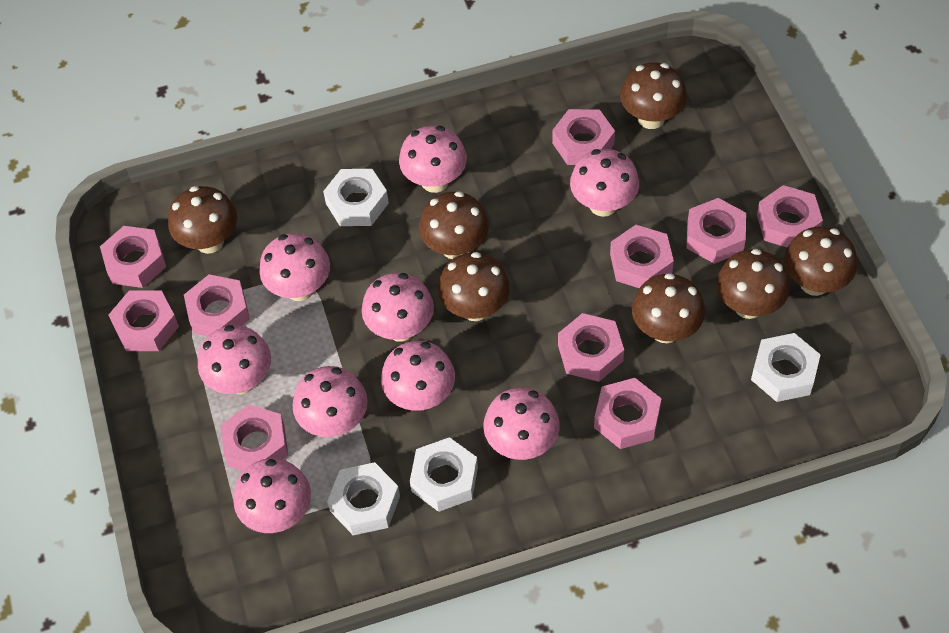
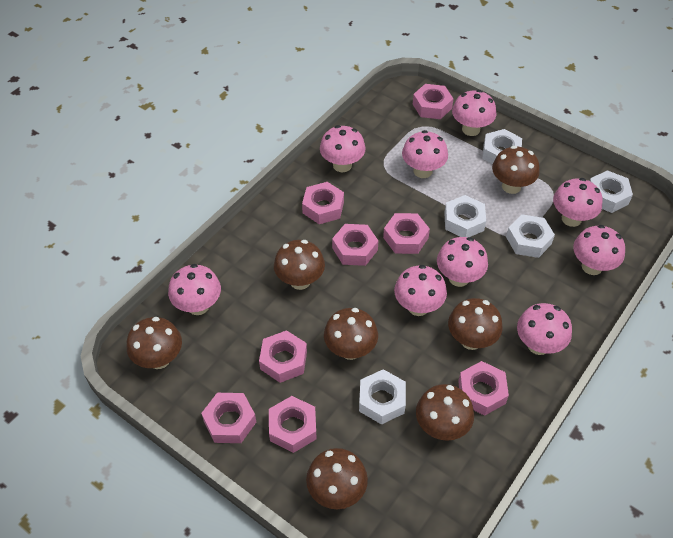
pink nut: 10 -> 8
white nut: 4 -> 5

